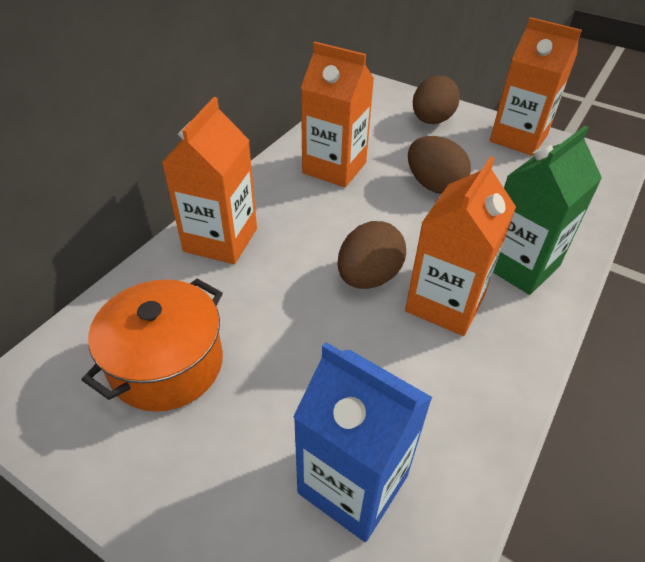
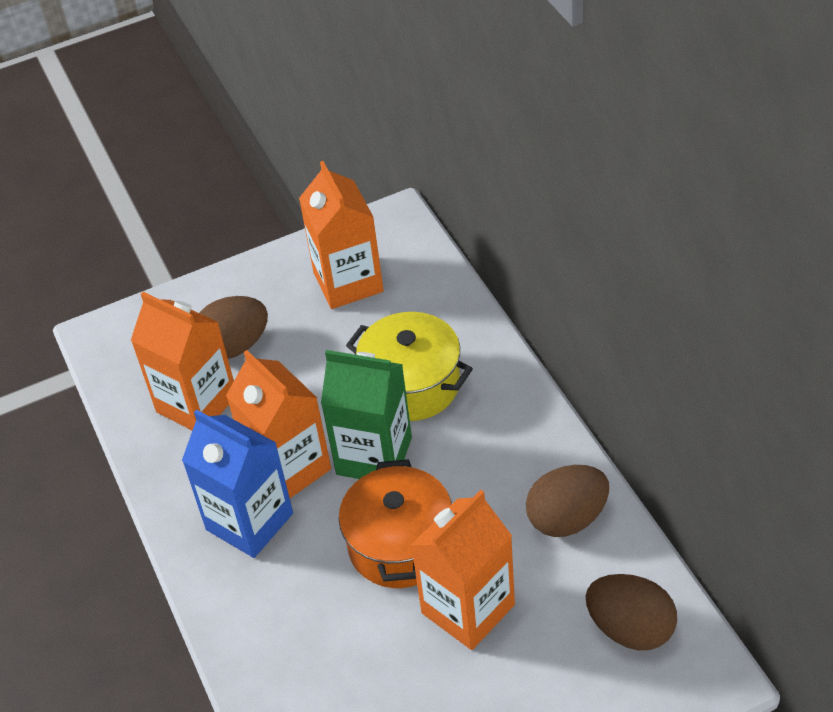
yellow pot: 0 -> 1

